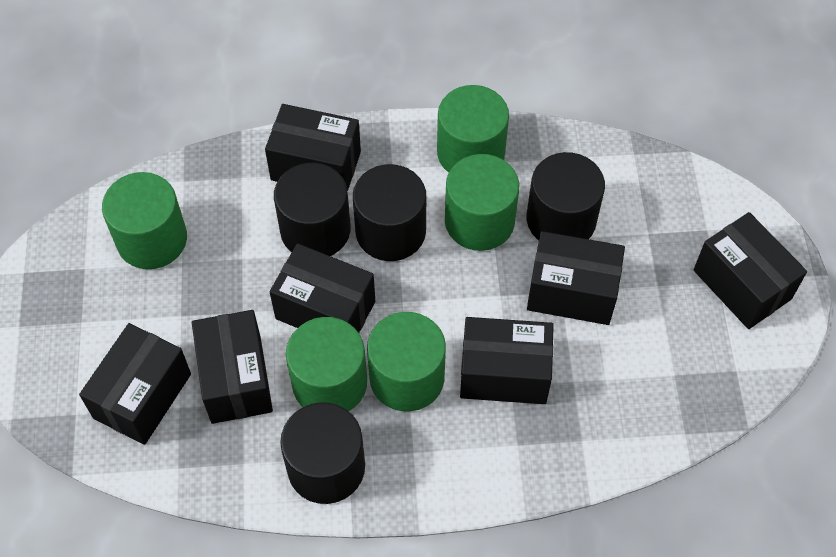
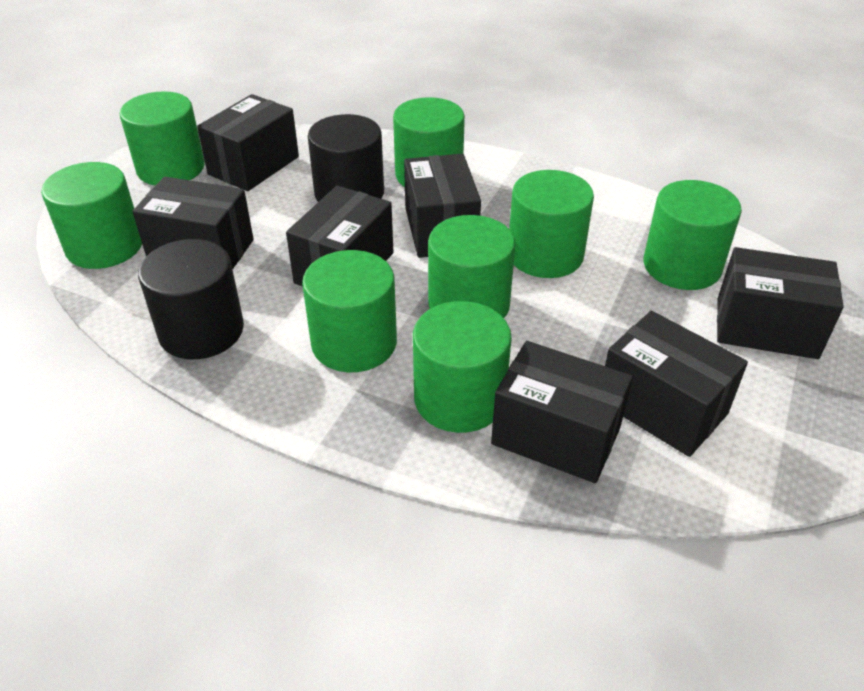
black cylinder: 4 -> 2
green cylinder: 5 -> 8

